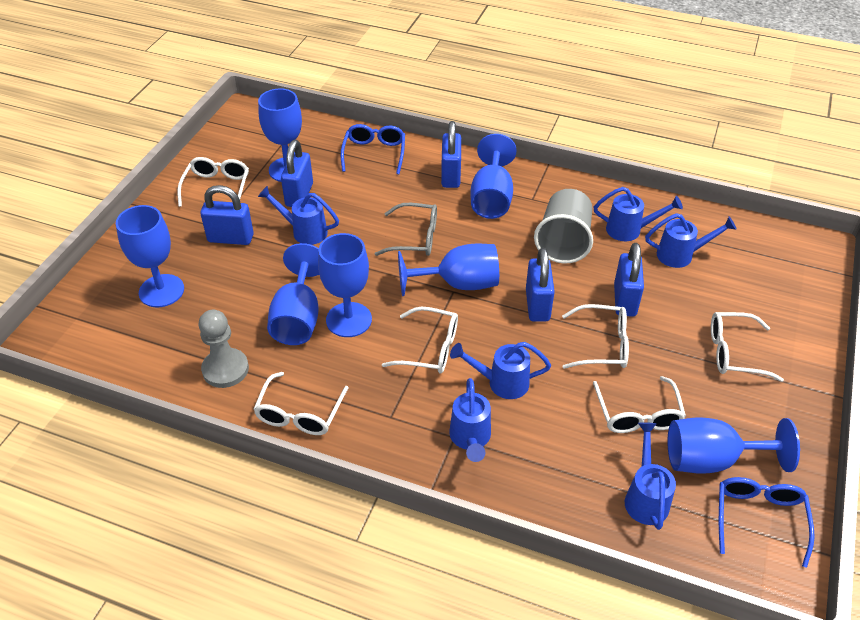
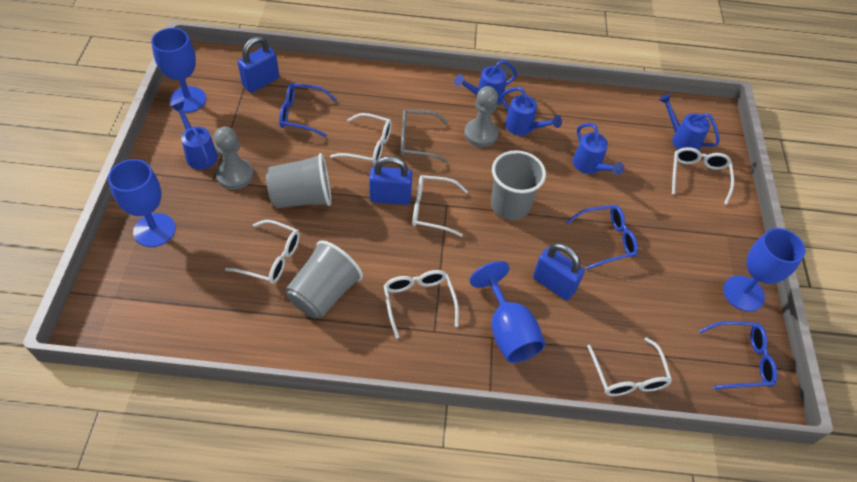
blue glasses: 2 -> 3
blue goblet: 7 -> 4
blue padlock: 5 -> 3
blue watering can: 6 -> 5
grey cup: 1 -> 3
grey pawn: 1 -> 2

